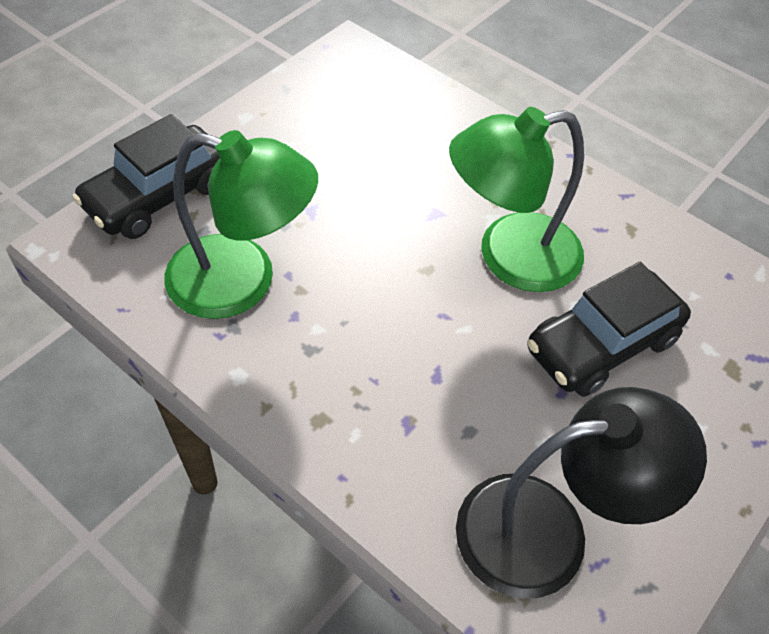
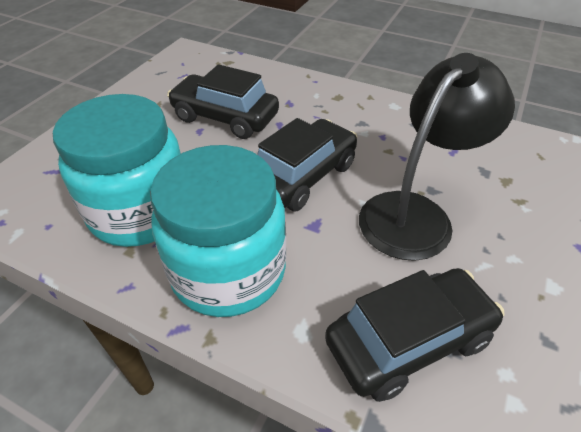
black car: 2 -> 3
green lamp: 2 -> 0
turquoise jar: 0 -> 2

